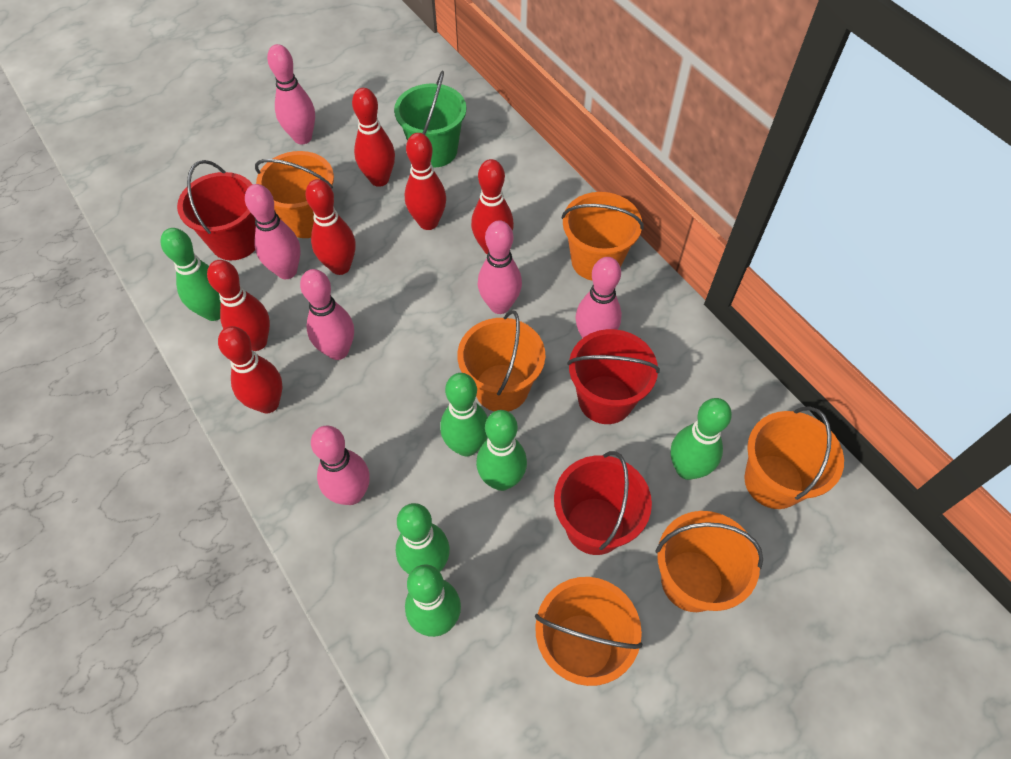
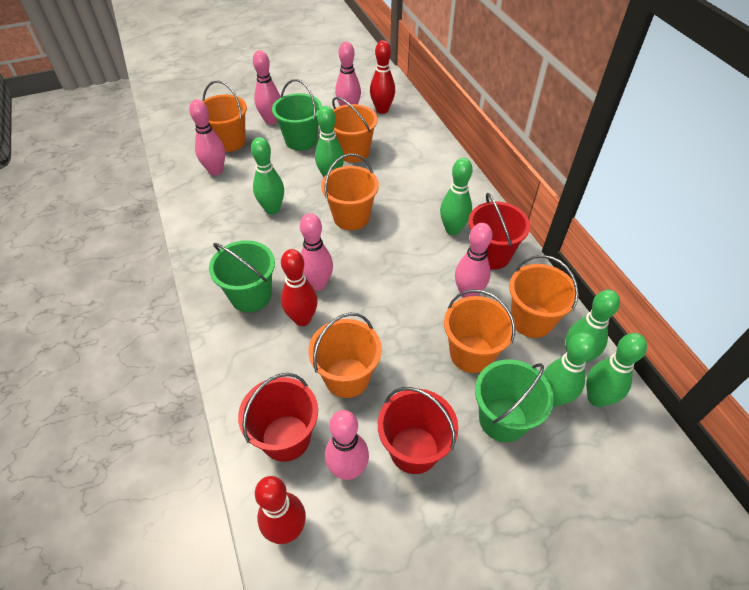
green bucket: 1 -> 3
red bowling pin: 6 -> 3

